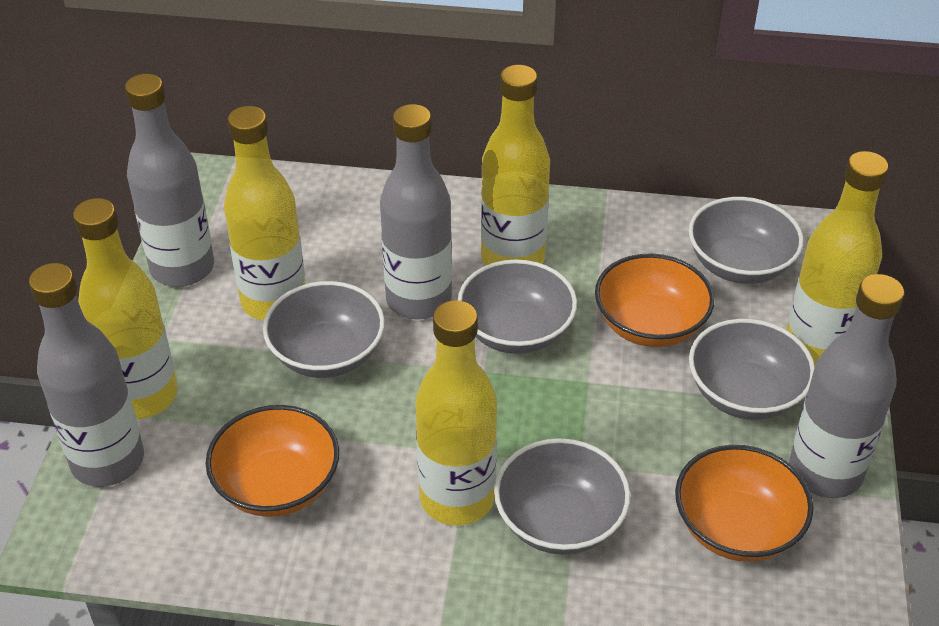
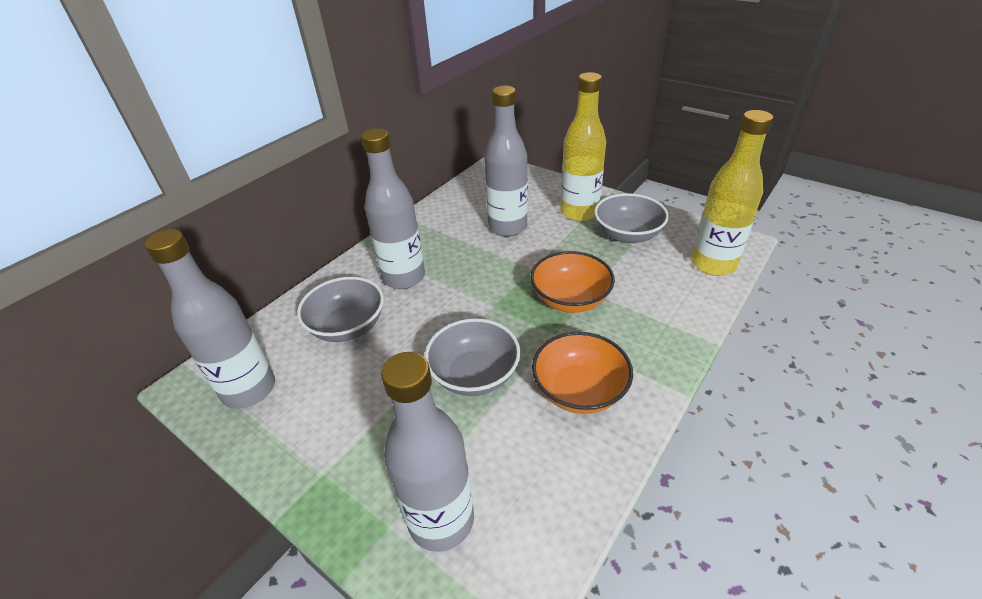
grey bowl: 5 -> 3
orange bowl: 3 -> 2
yellow bottle: 5 -> 2

